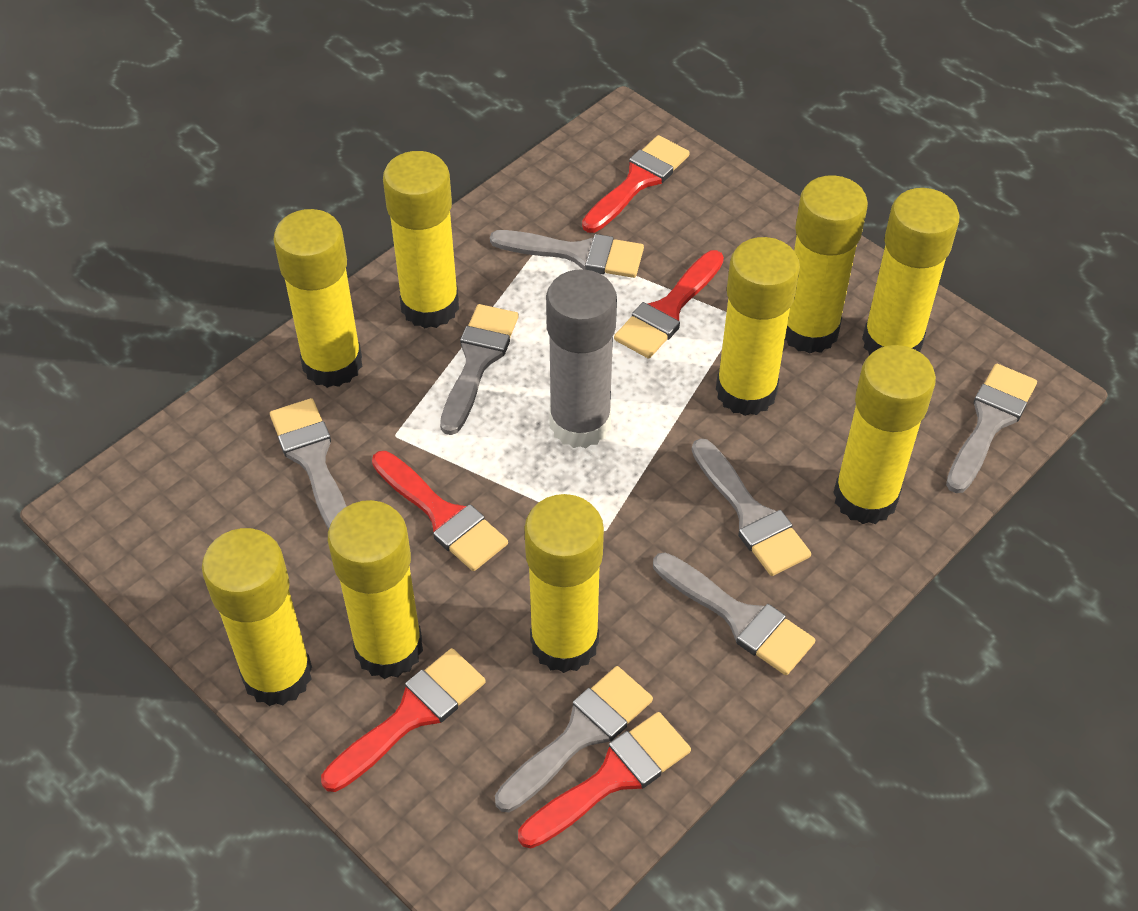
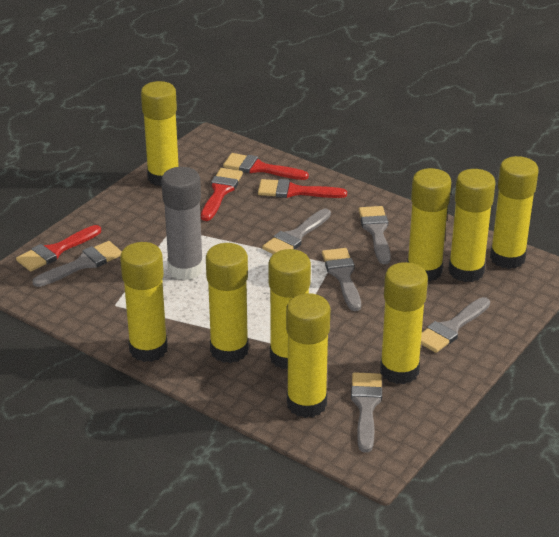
grey brush: 7 -> 6
red brush: 5 -> 4

